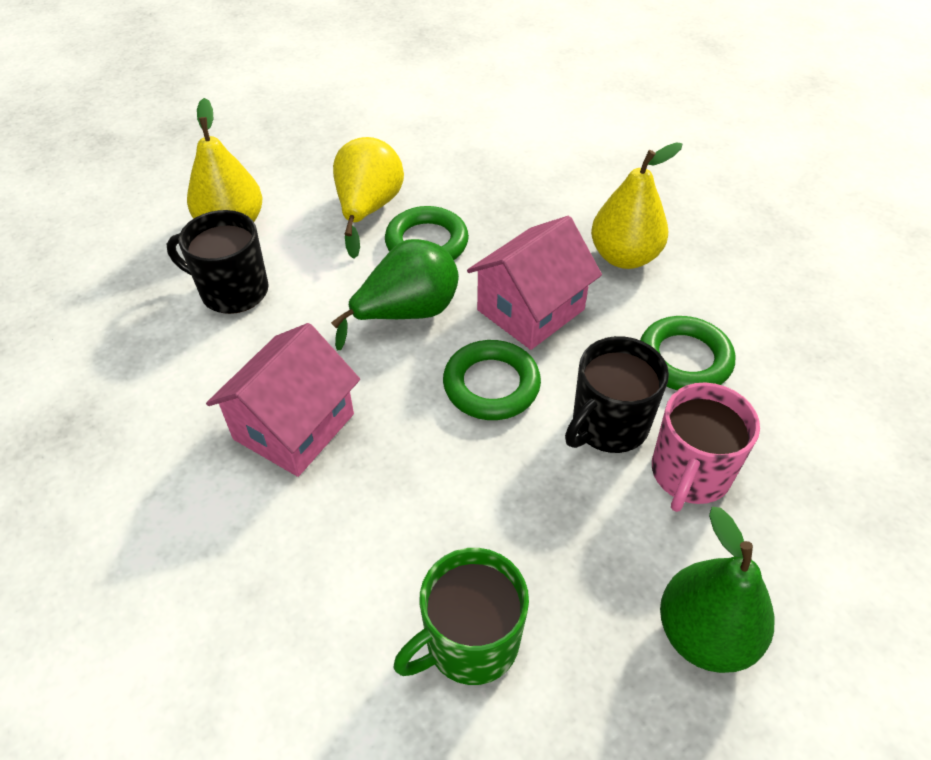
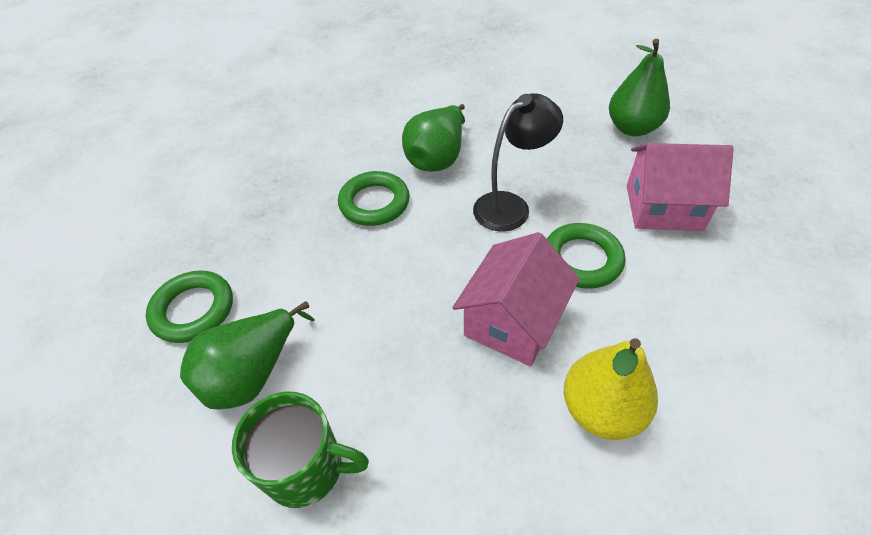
black lamp: 0 -> 1
black mug: 2 -> 0
green pear: 2 -> 3
pink mug: 1 -> 0
yellow pear: 3 -> 1

